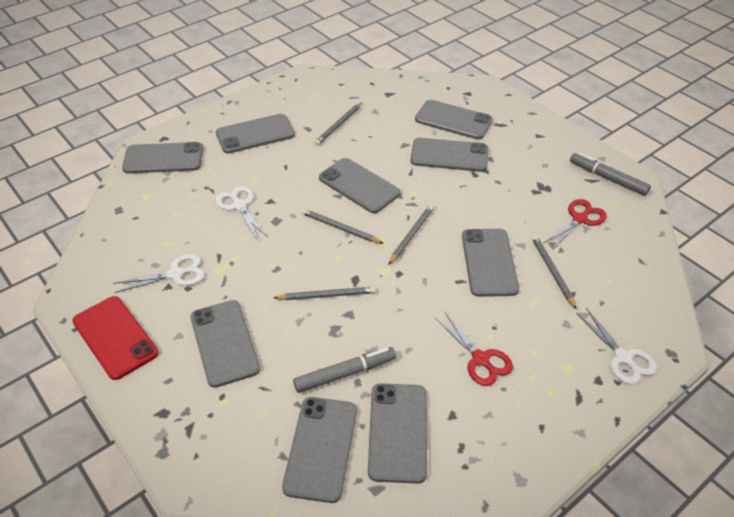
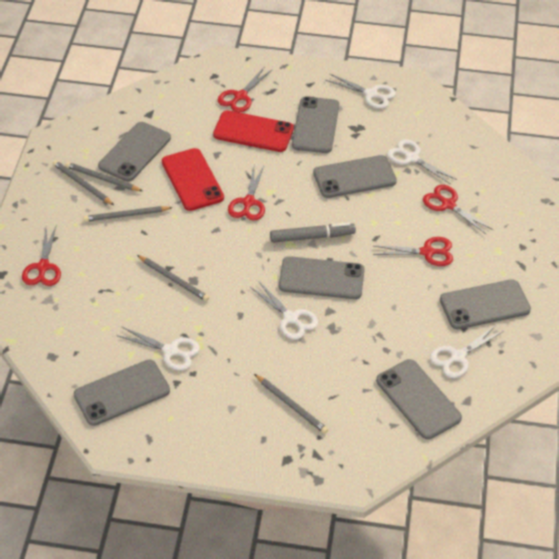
grey marker: 2 -> 1
grey phone: 9 -> 7
red phone: 1 -> 2
red scissors: 2 -> 5
white scissors: 3 -> 5

